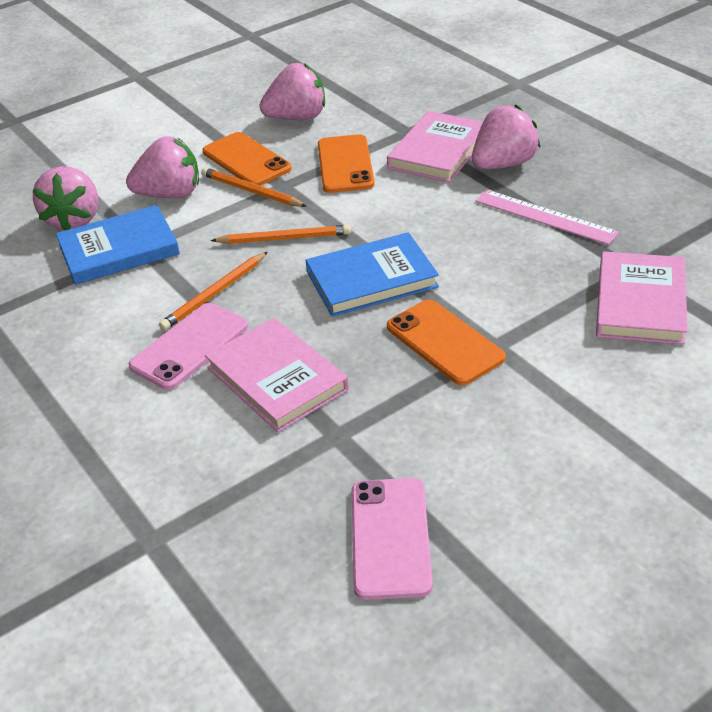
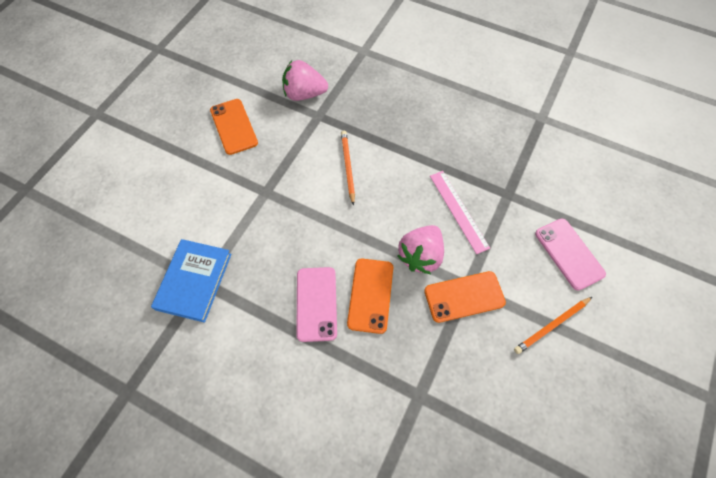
blue book: 2 -> 1
orange pencil: 3 -> 2
pink book: 3 -> 0
pink strawberry: 4 -> 2

